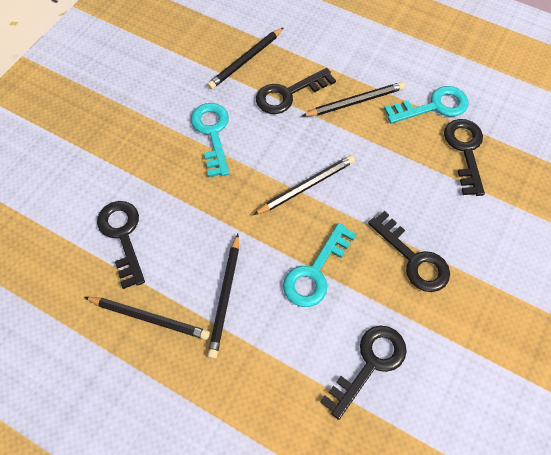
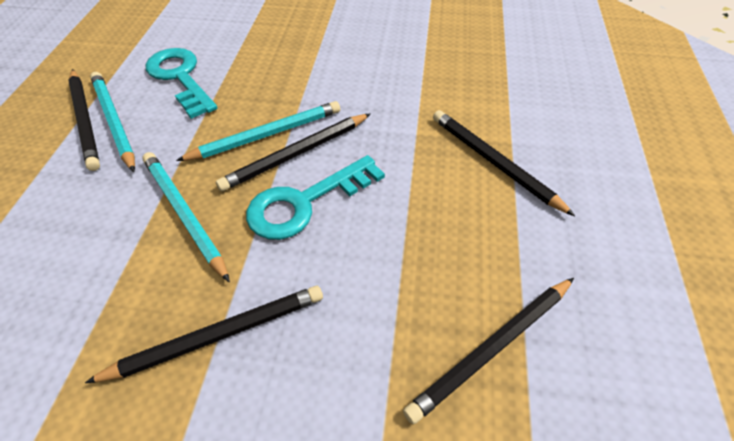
black key: 5 -> 0
turquoise key: 3 -> 2
turquoise pencil: 0 -> 3

